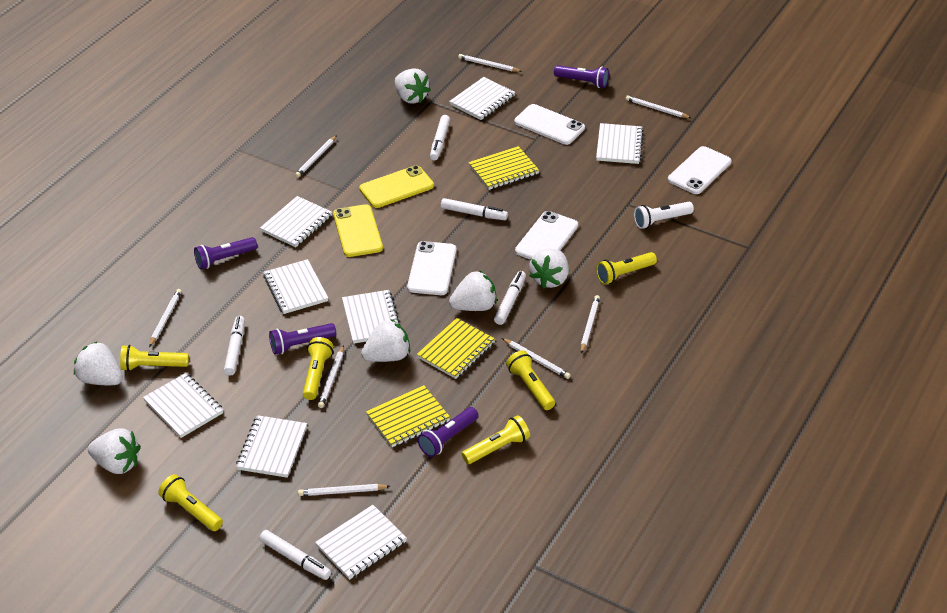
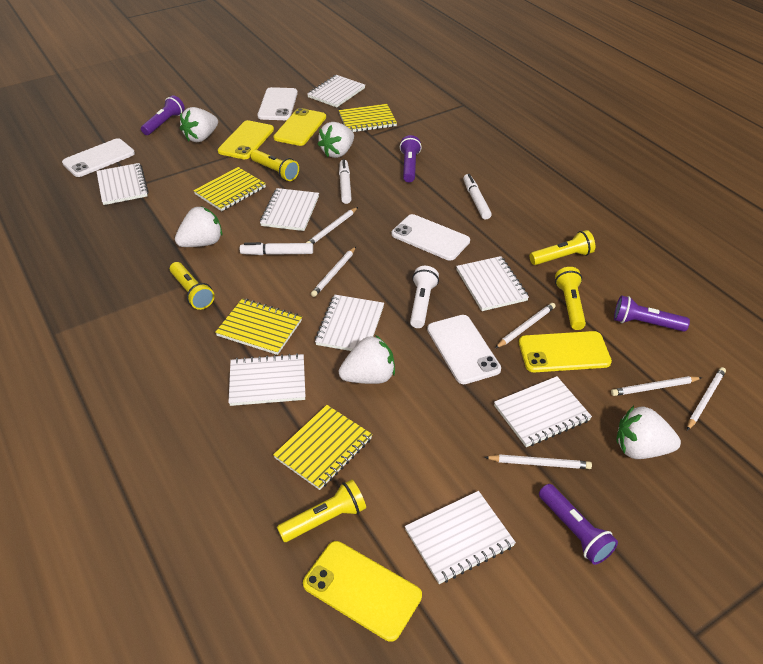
white marker: 5 -> 3
white pencil: 8 -> 6
white strawberry: 6 -> 5
yellow flashlight: 6 -> 5
yellow notebook: 3 -> 4
yellow phone: 2 -> 4

